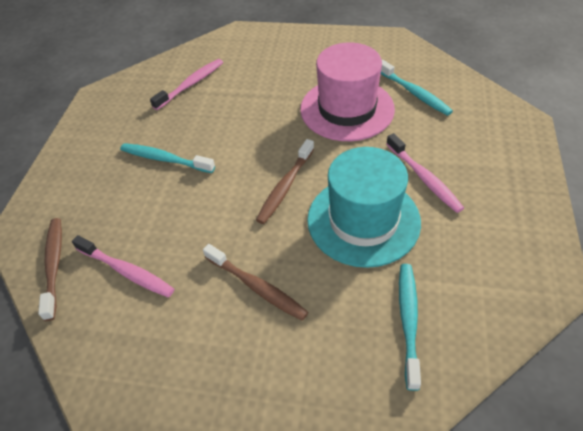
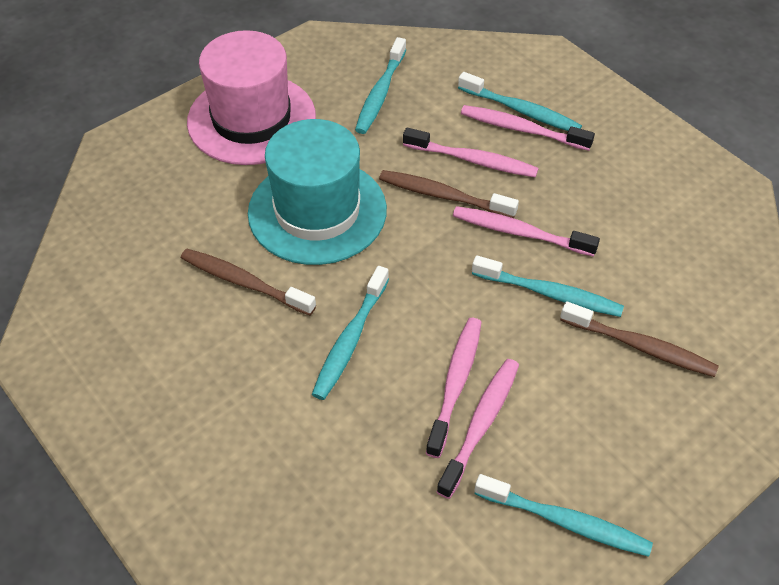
pink toothbrush: 3 -> 5
turquoise toothbrush: 3 -> 5

